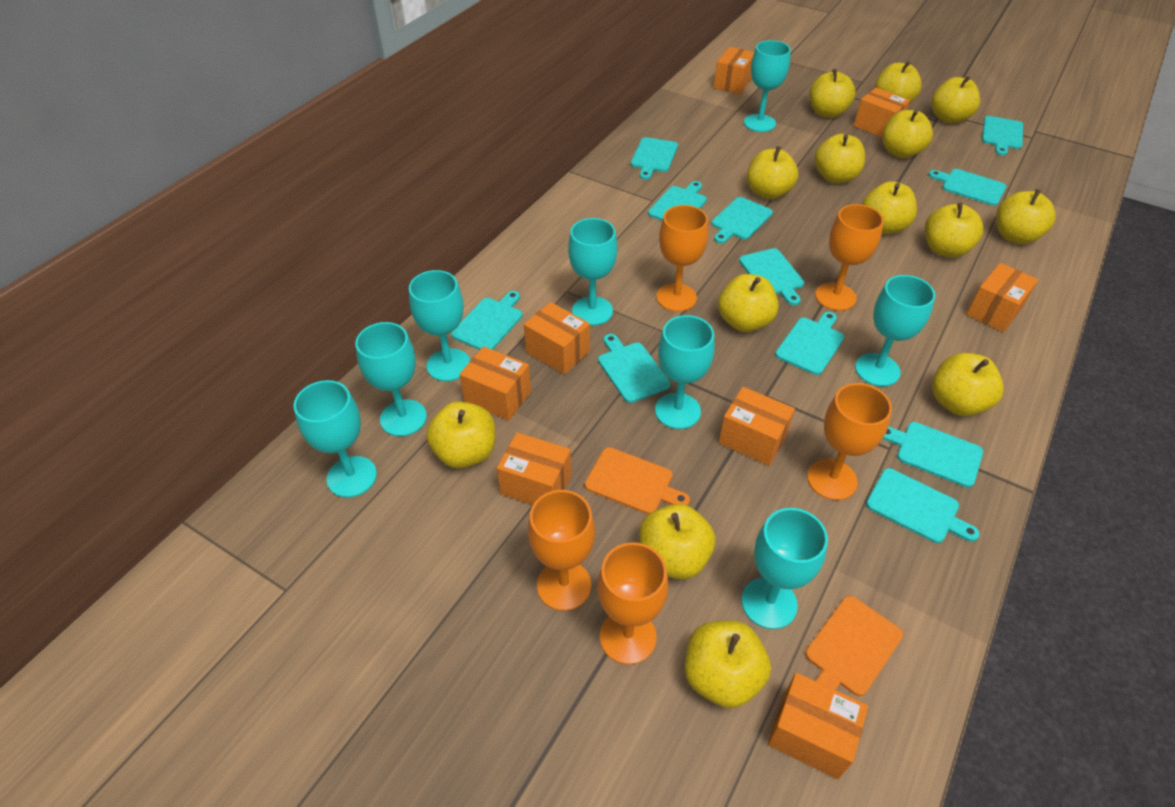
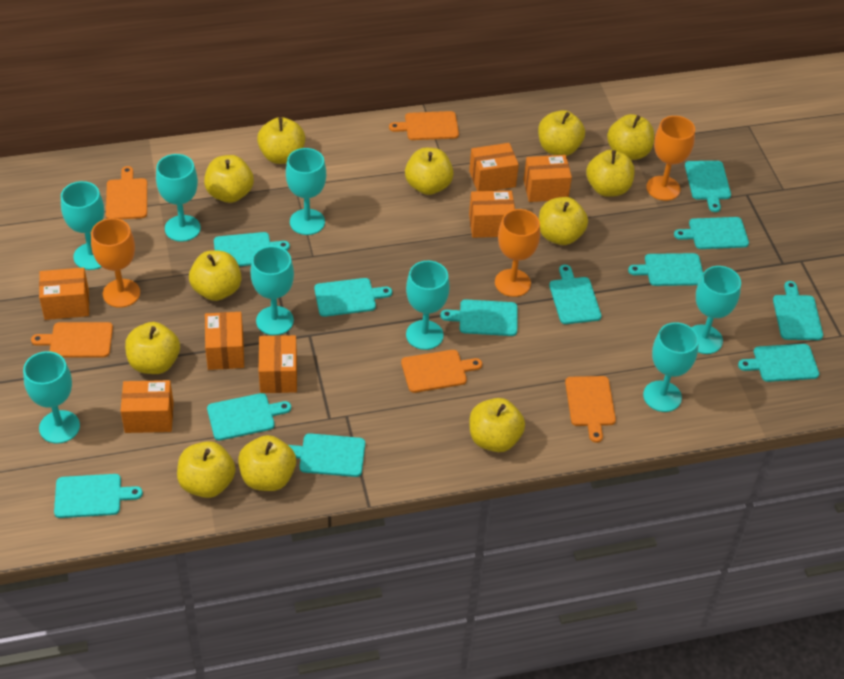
orange box: 8 -> 7
orange cutting board: 2 -> 5
orange goblet: 5 -> 3
turquoise cutting board: 11 -> 12
yellow apple: 14 -> 12

